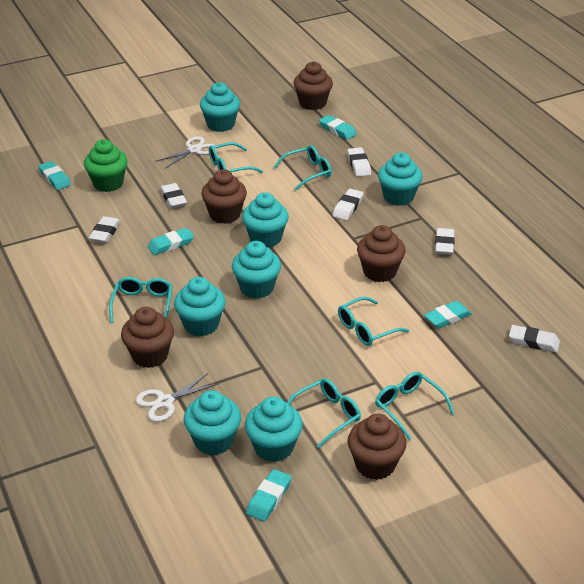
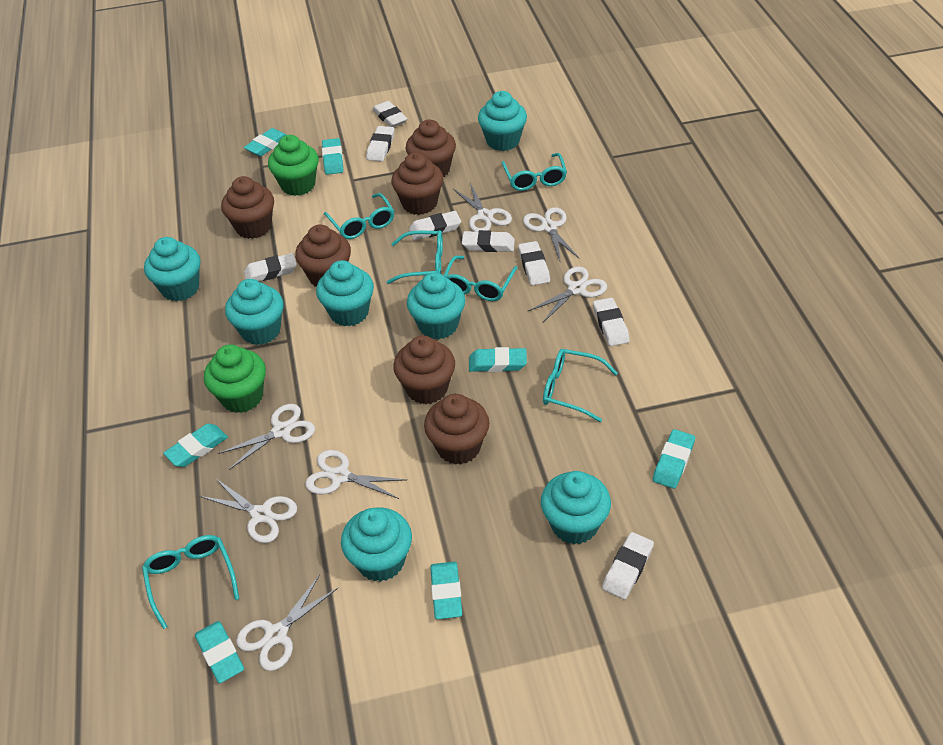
brown cupcake: 5 -> 6
green cupcake: 1 -> 2
turquoise eraser: 5 -> 7
white eraser: 6 -> 8
white scissors: 2 -> 7

